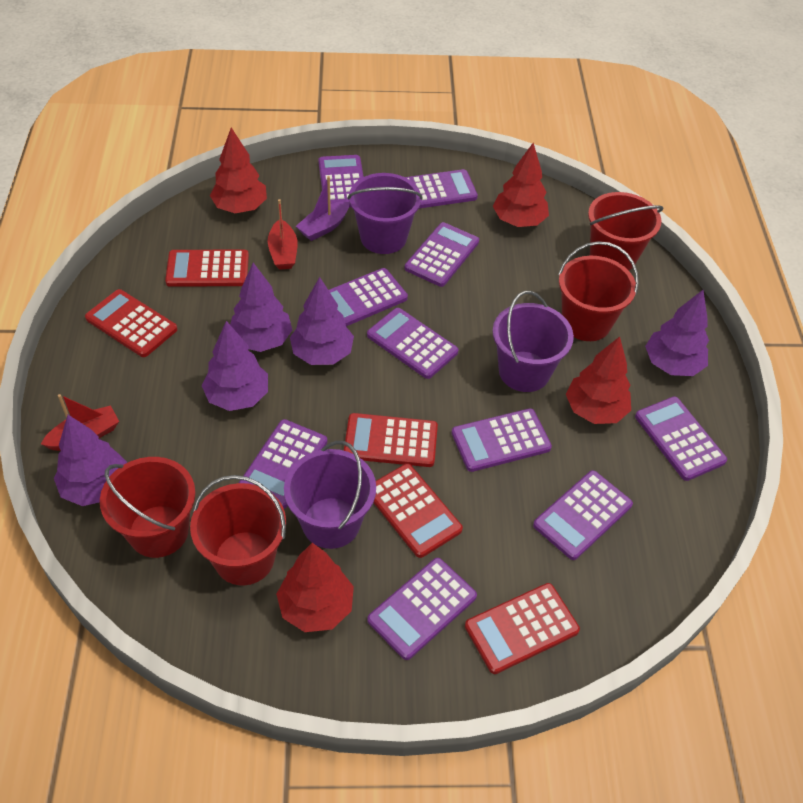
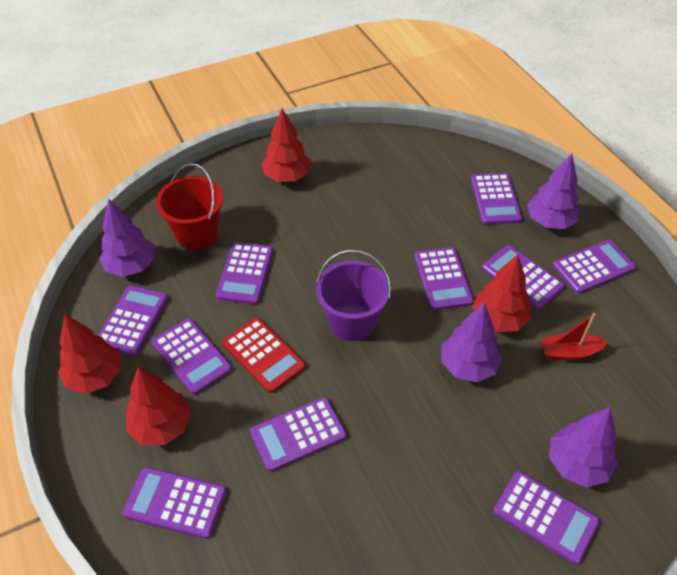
purple boat: 1 -> 0
purple bucket: 3 -> 1
purple tree: 5 -> 4
red boat: 2 -> 1
red bucket: 4 -> 1
red calculator: 5 -> 1

